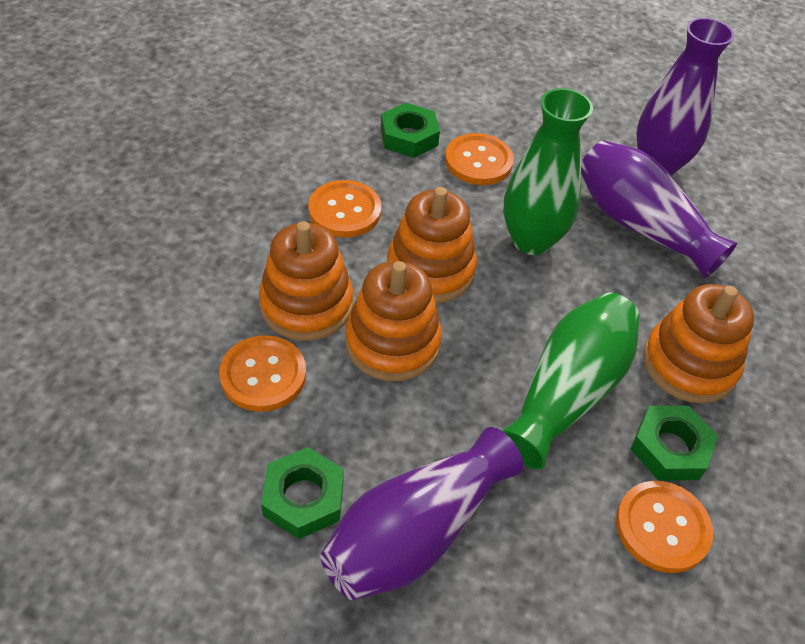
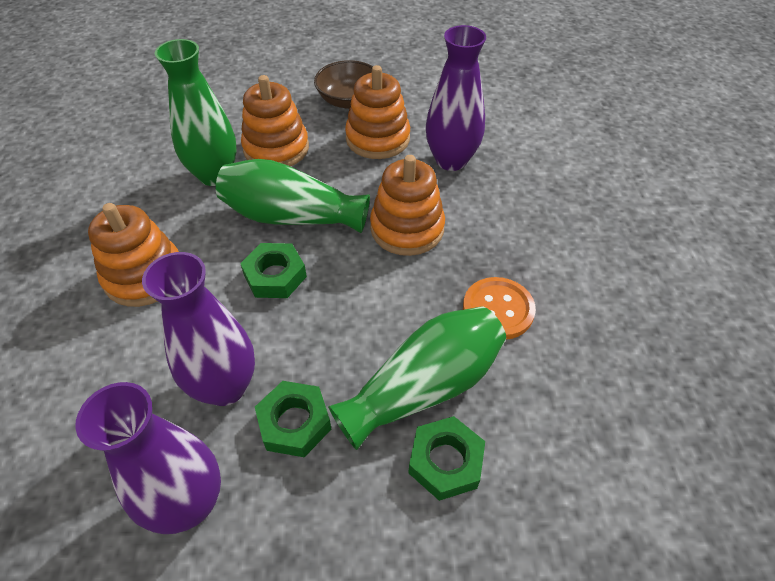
brown bowl: 0 -> 1
green vase: 2 -> 3
orange button: 4 -> 1

